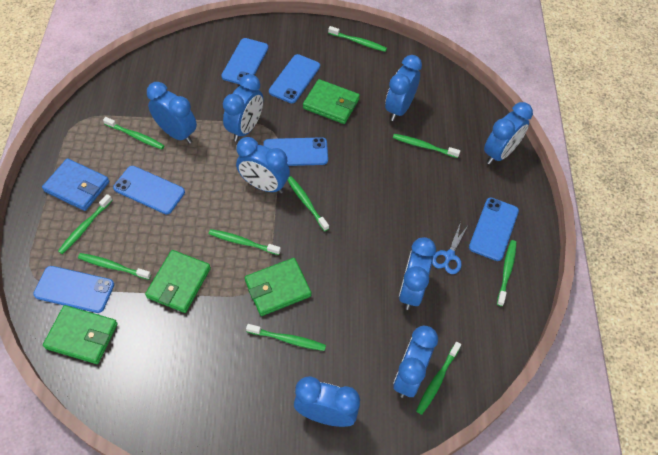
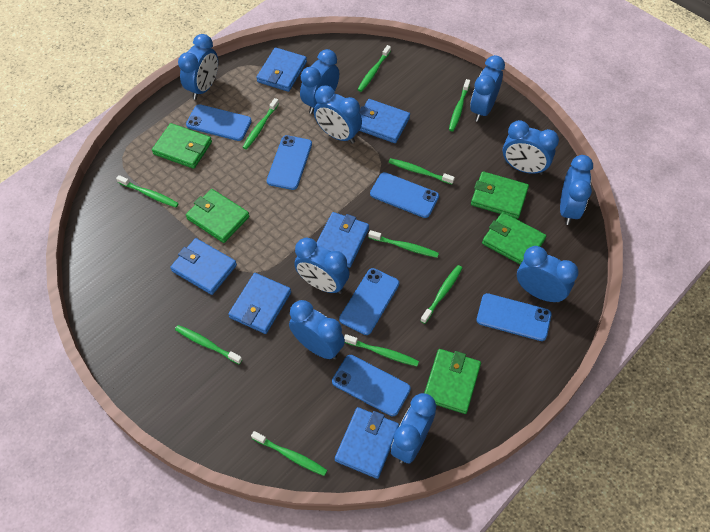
blue clock: 8 -> 10
blue scissors: 1 -> 0
blue wallet: 1 -> 6
green wallet: 4 -> 5

